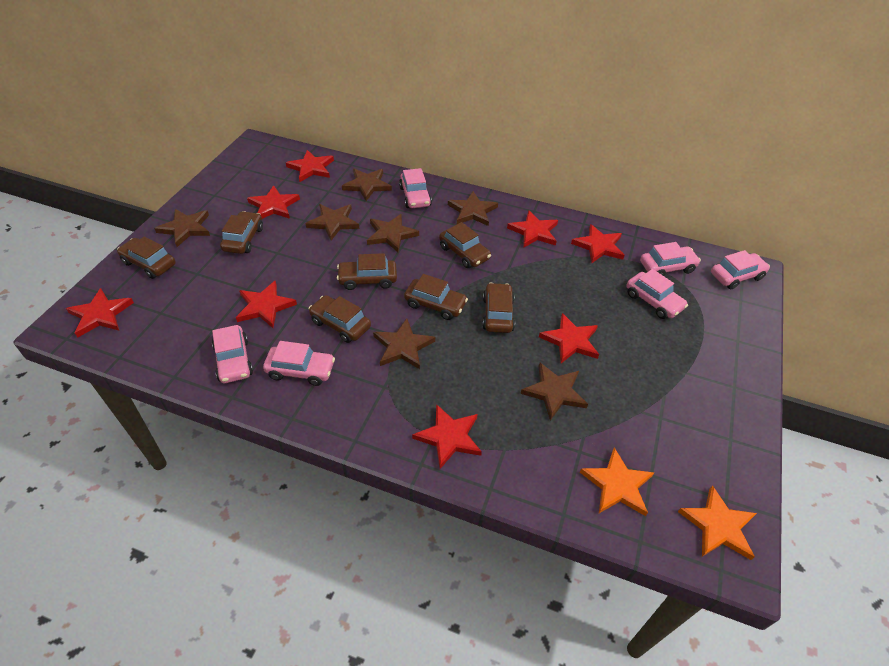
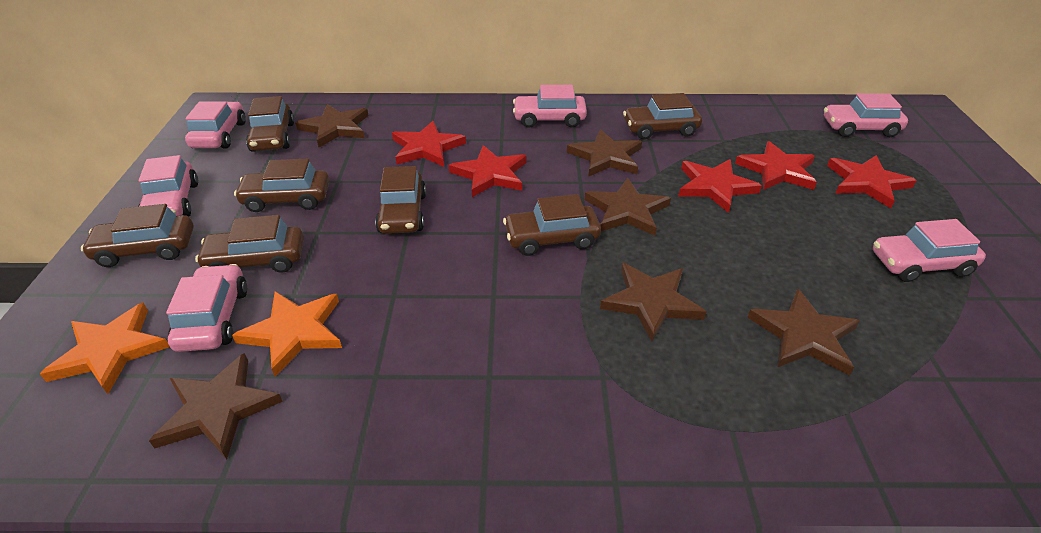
brown star: 7 -> 6
red star: 8 -> 5

